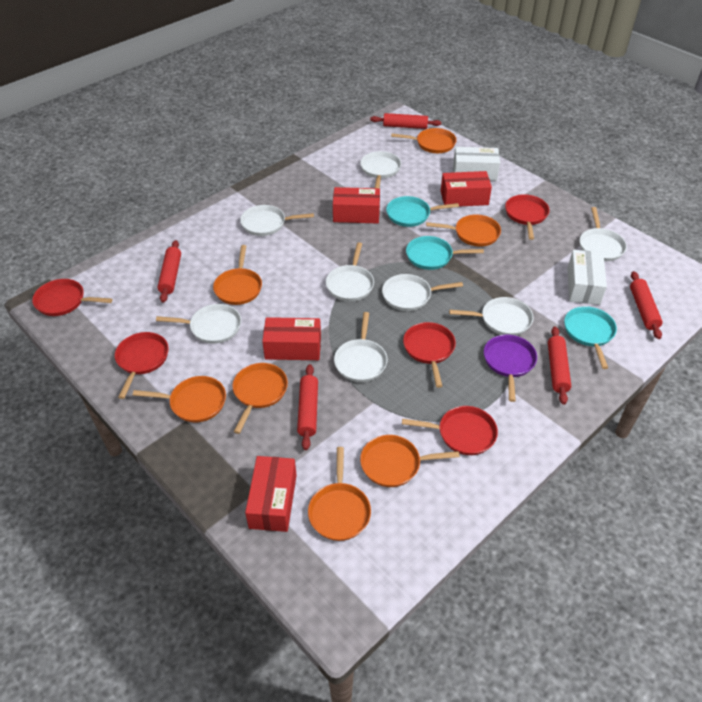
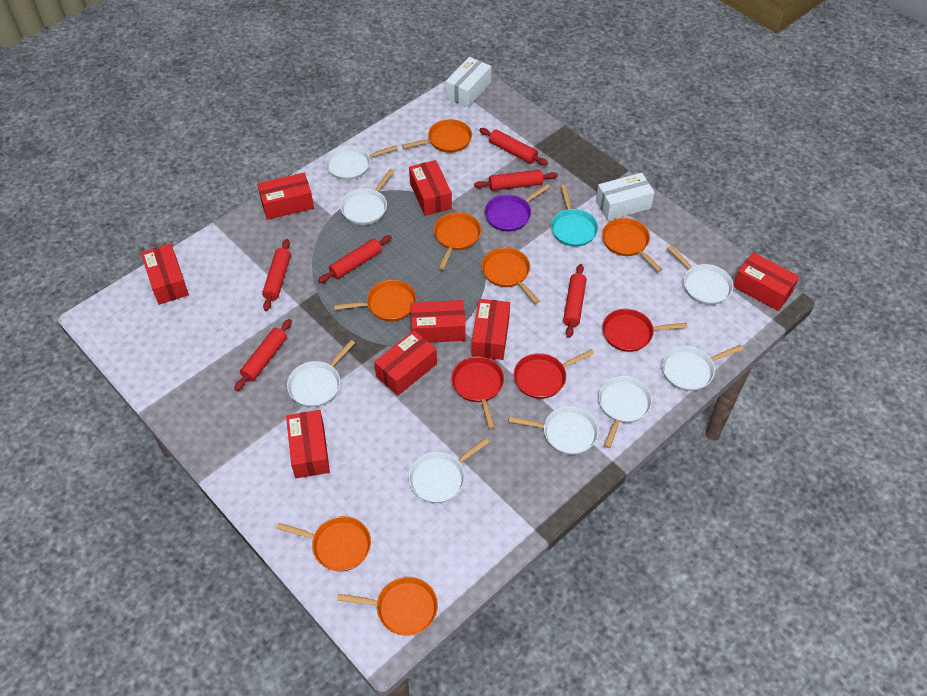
red box: 4 -> 8
red pan: 5 -> 3
red rolling pin: 5 -> 6
turquoise pan: 3 -> 1

